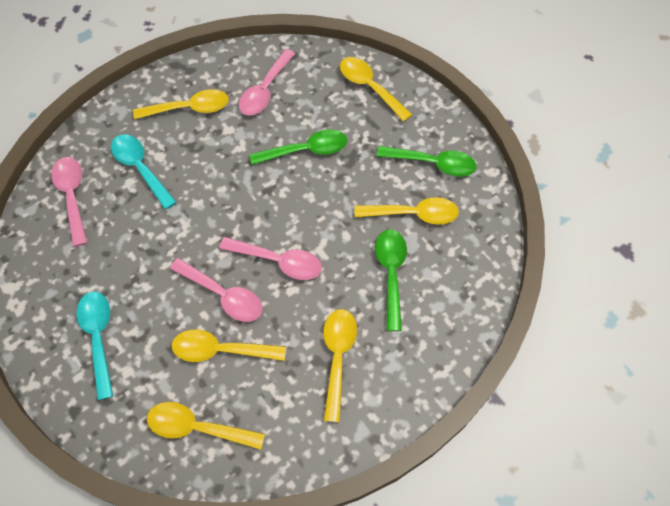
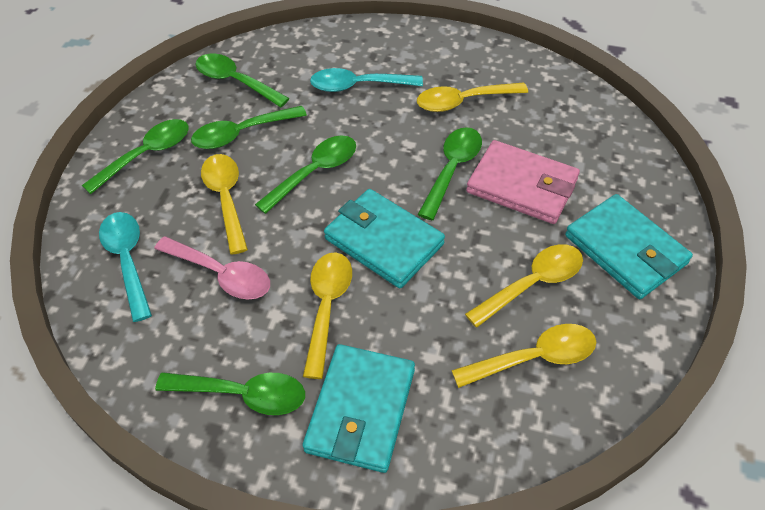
green spoon: 3 -> 6
pink spoon: 4 -> 1
pink wallet: 0 -> 1
turquoise wallet: 0 -> 3
yellow spoon: 6 -> 5

